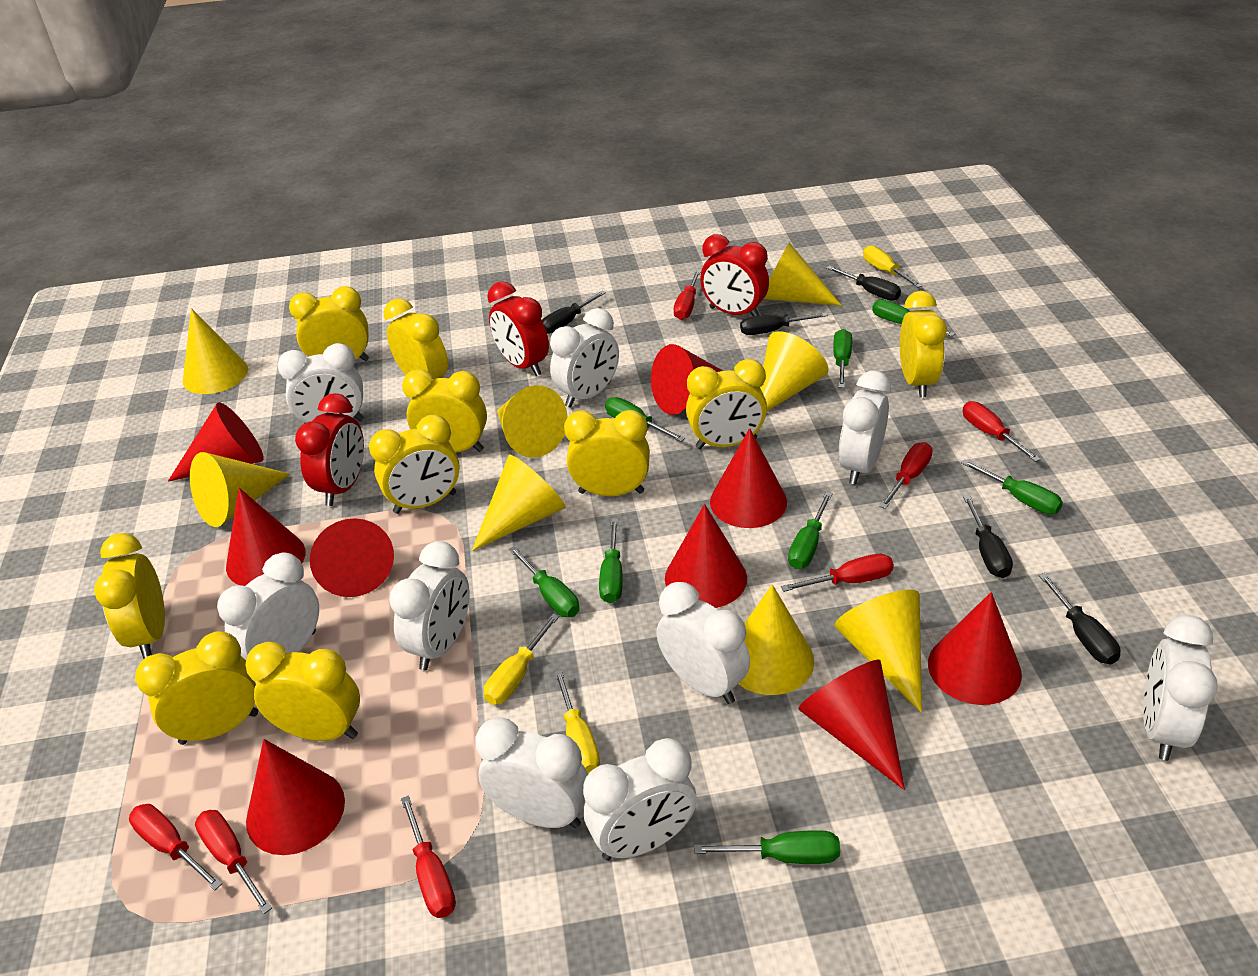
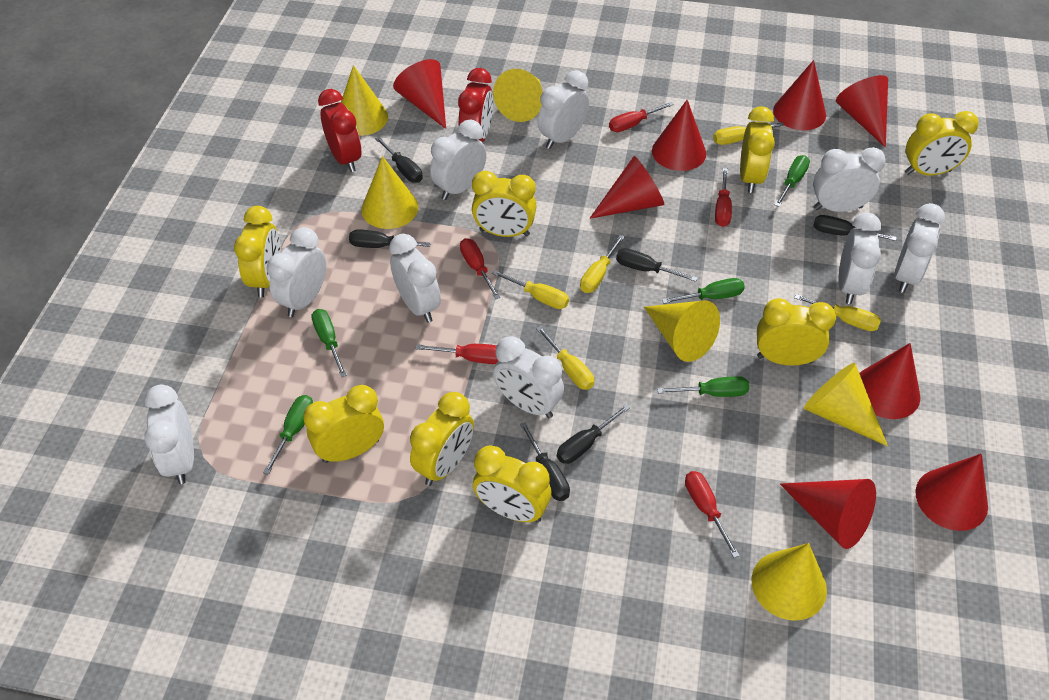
black screwdriver: 5 -> 6
green screwdriver: 8 -> 5
red clock: 3 -> 2
red cone: 9 -> 8
red screwdriver: 7 -> 5
yellow clock: 10 -> 8
yellow cone: 8 -> 6
yellow screwdriver: 3 -> 5

